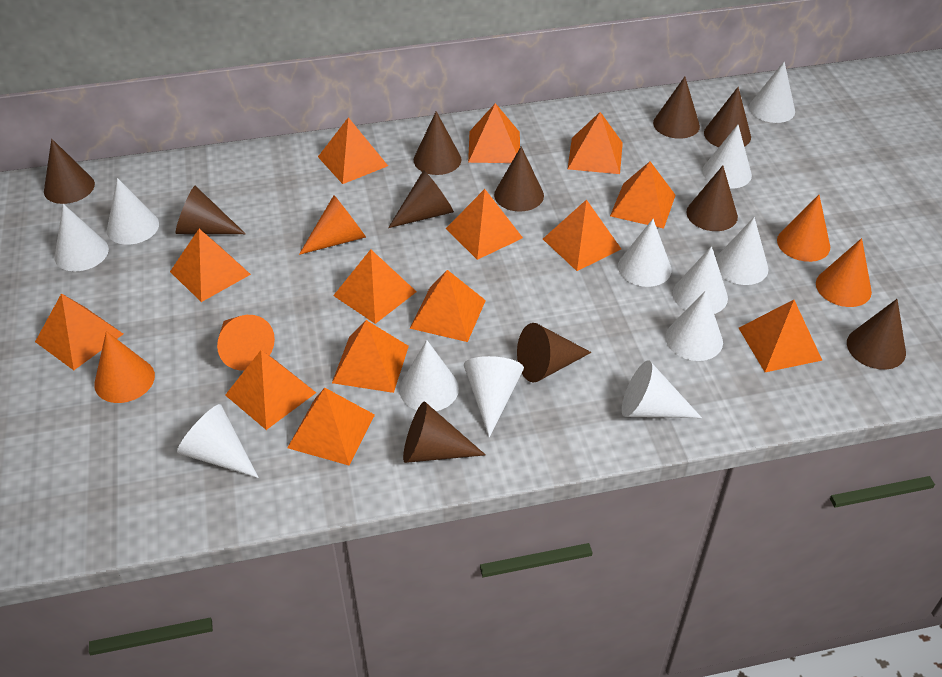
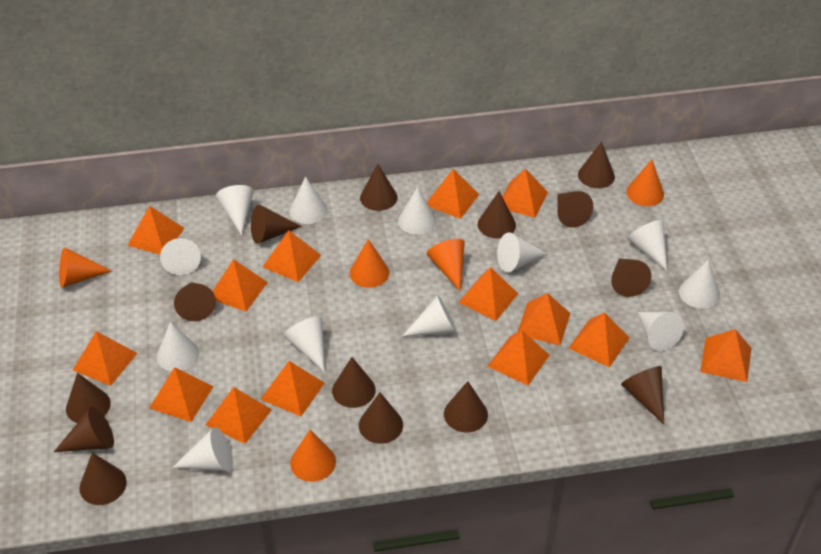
brown cone: 11 -> 14

